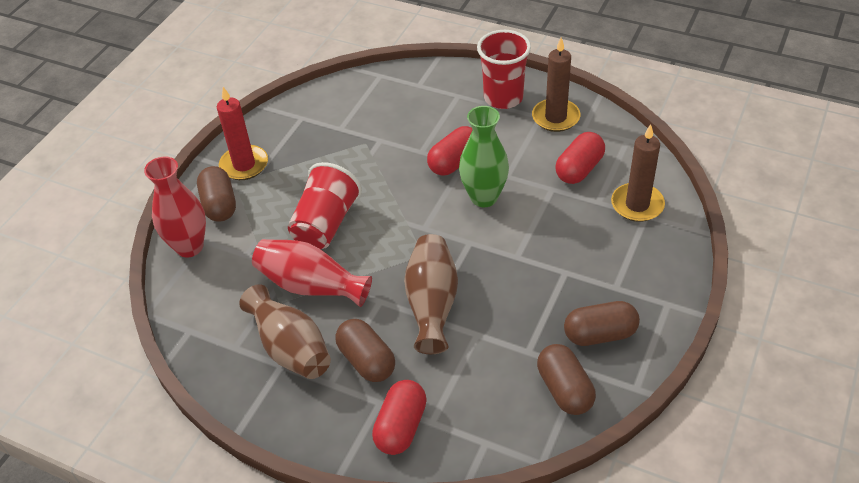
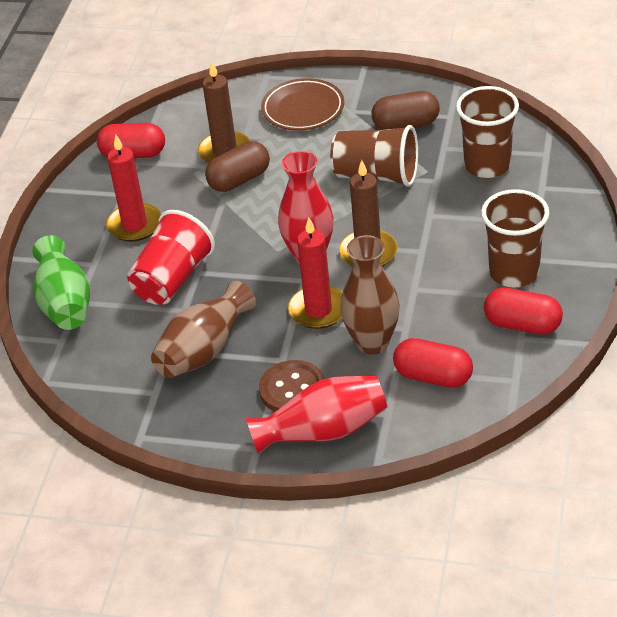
brown button: 0 -> 1
brown capsule: 4 -> 2
brown cup: 0 -> 3
brown plate: 0 -> 1
red candle: 1 -> 2
red cup: 2 -> 1

